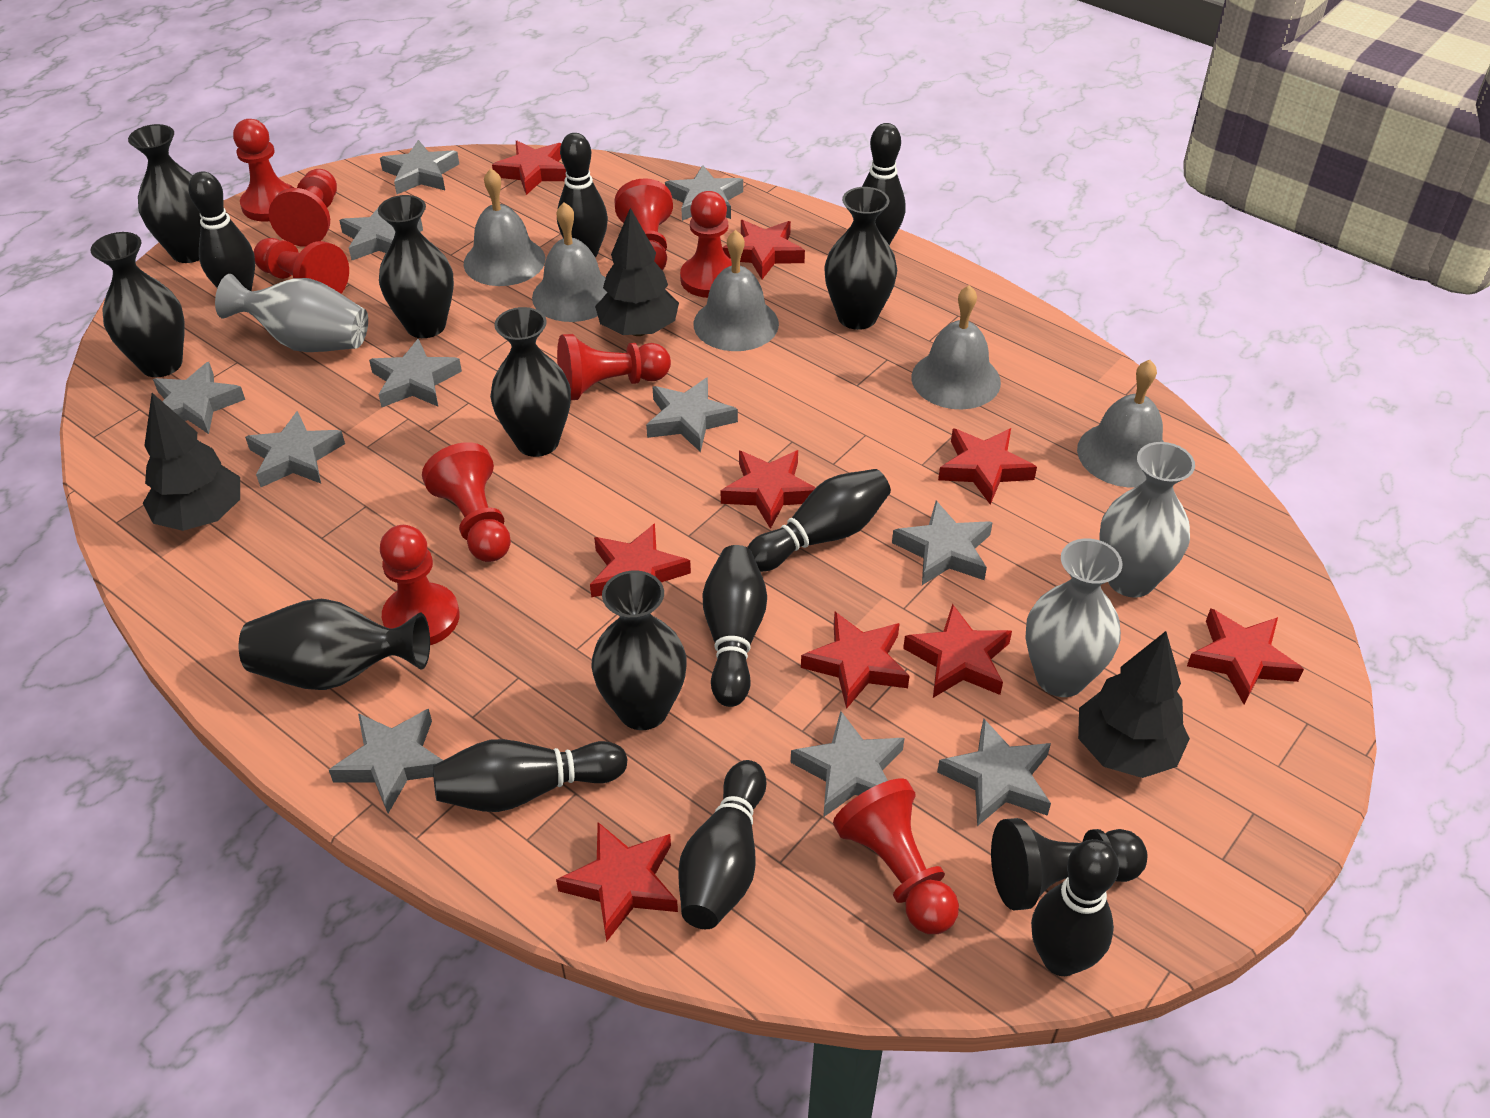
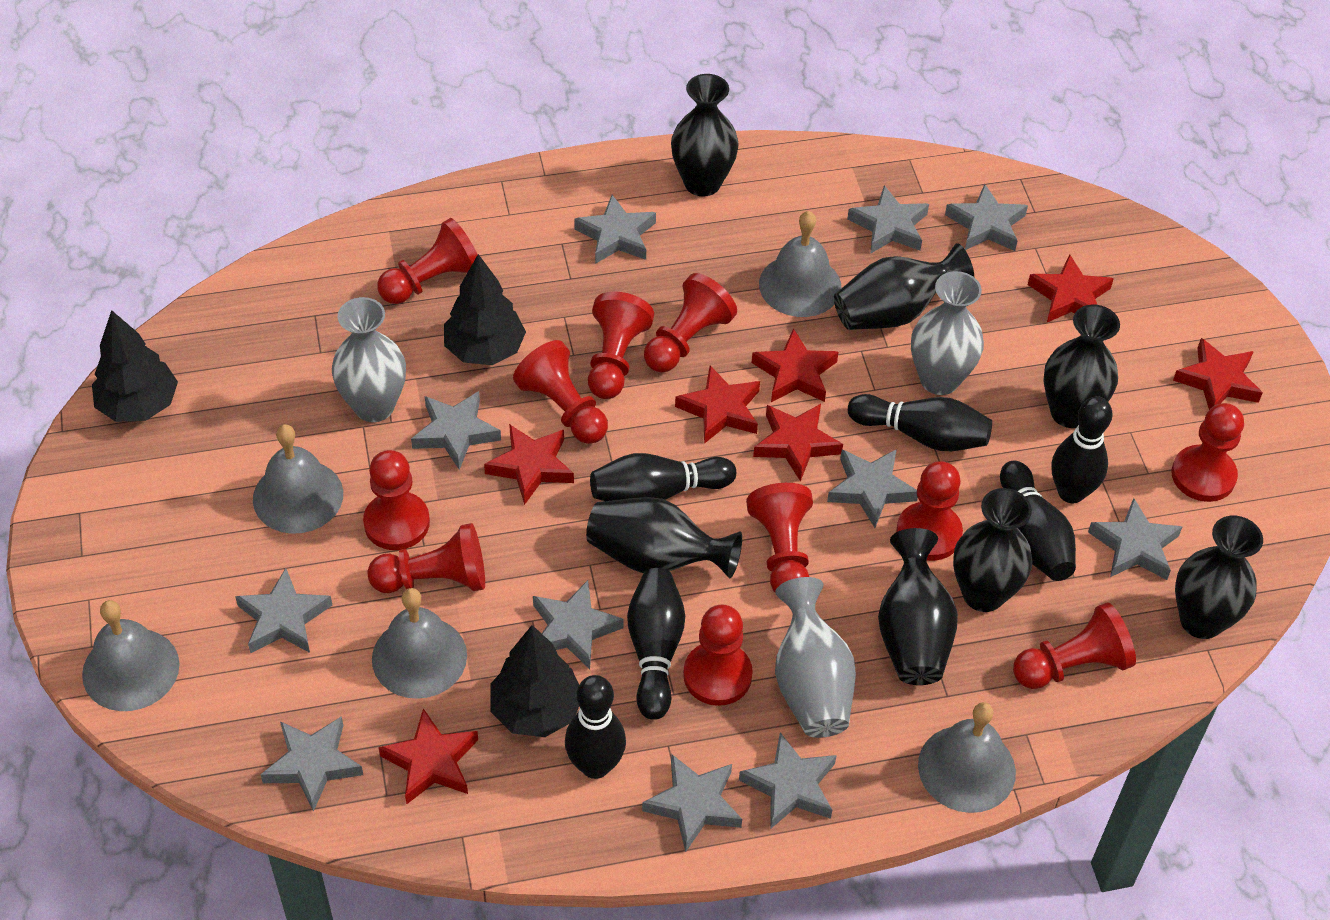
black bowling pin: 8 -> 6
black pawn: 1 -> 0
red pawn: 9 -> 11
red star: 9 -> 7

